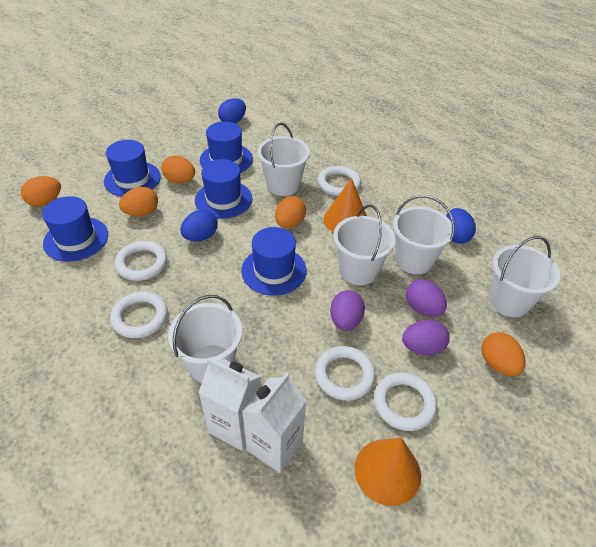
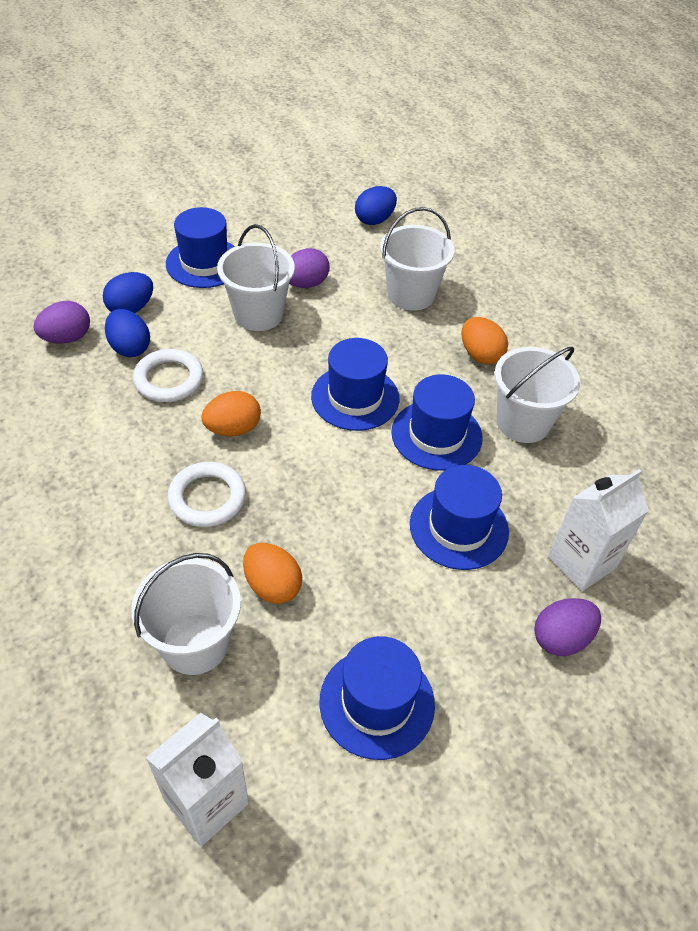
orange cone: 2 -> 0
orange egg: 5 -> 3
white bucket: 5 -> 4
white ring: 5 -> 2

